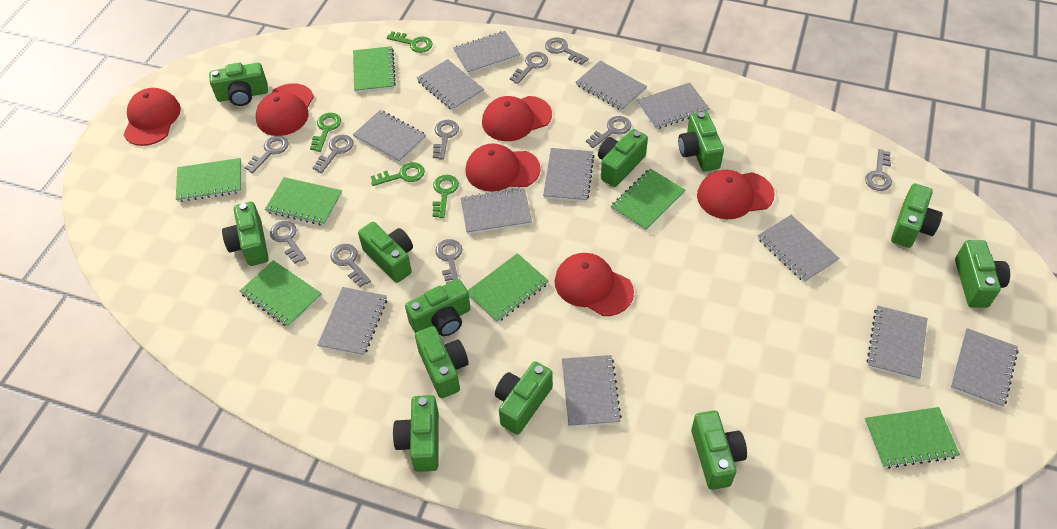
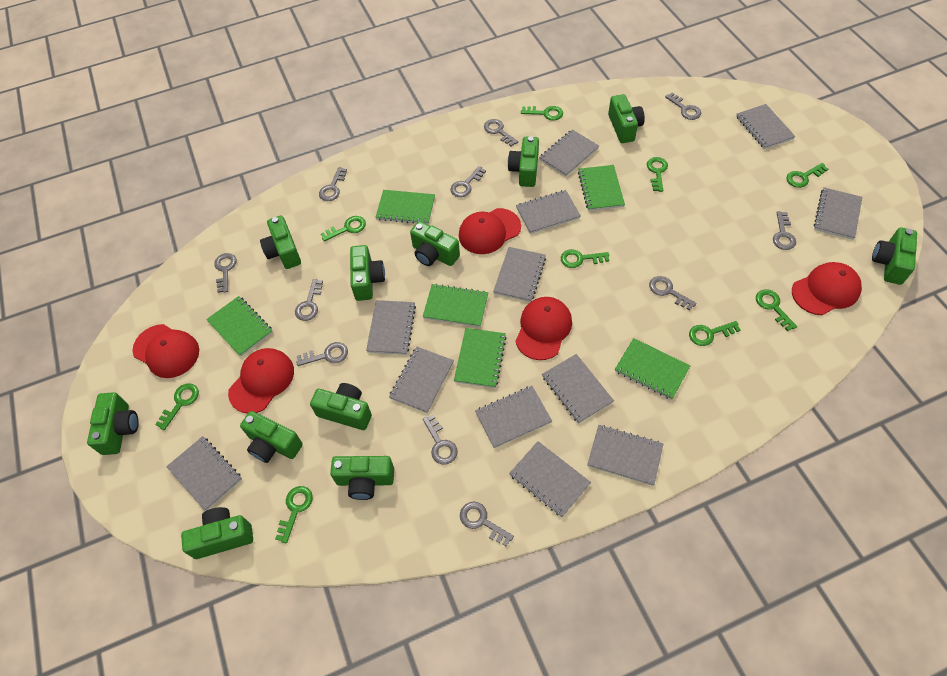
green camera: 12 -> 11
green key: 4 -> 9
green notebook: 7 -> 6
grey key: 10 -> 11
red cap: 6 -> 5

